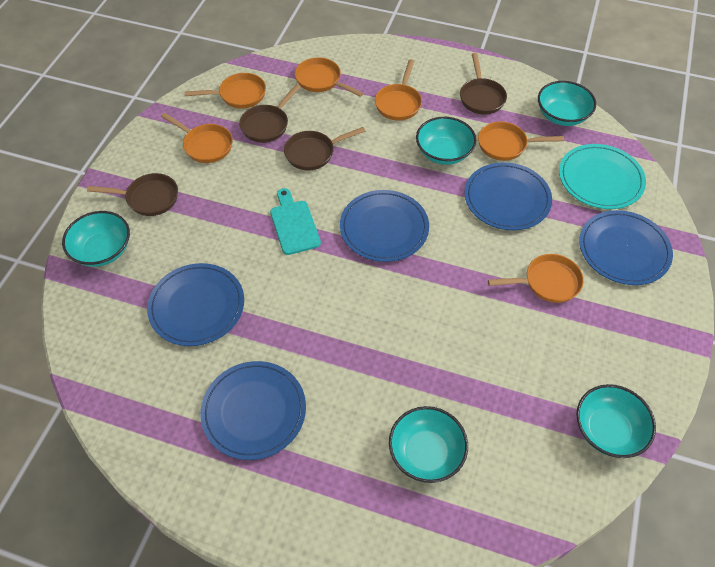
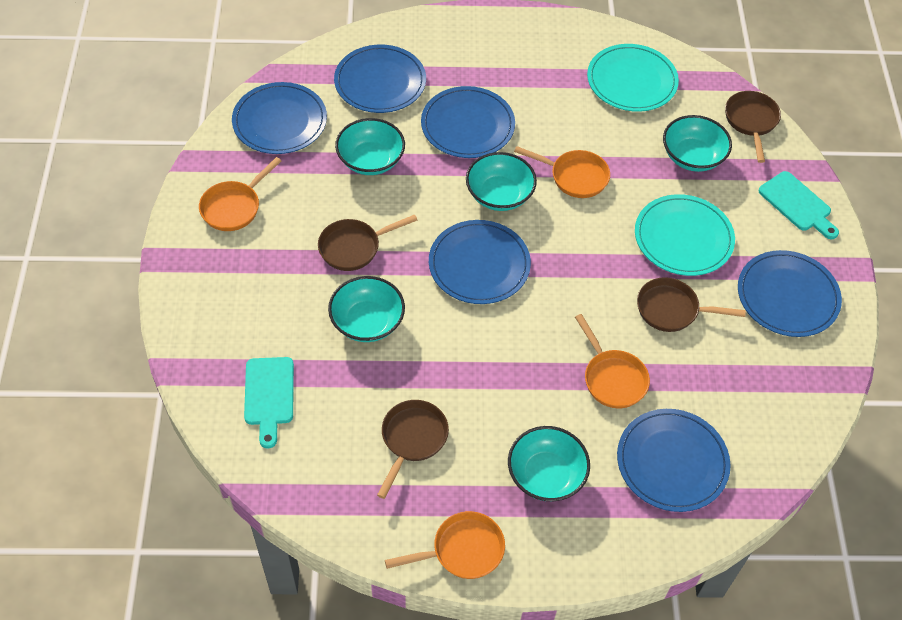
blue plate: 5 -> 6
orange pan: 6 -> 4
turquoise cutting board: 1 -> 2
turquoise plate: 1 -> 2

